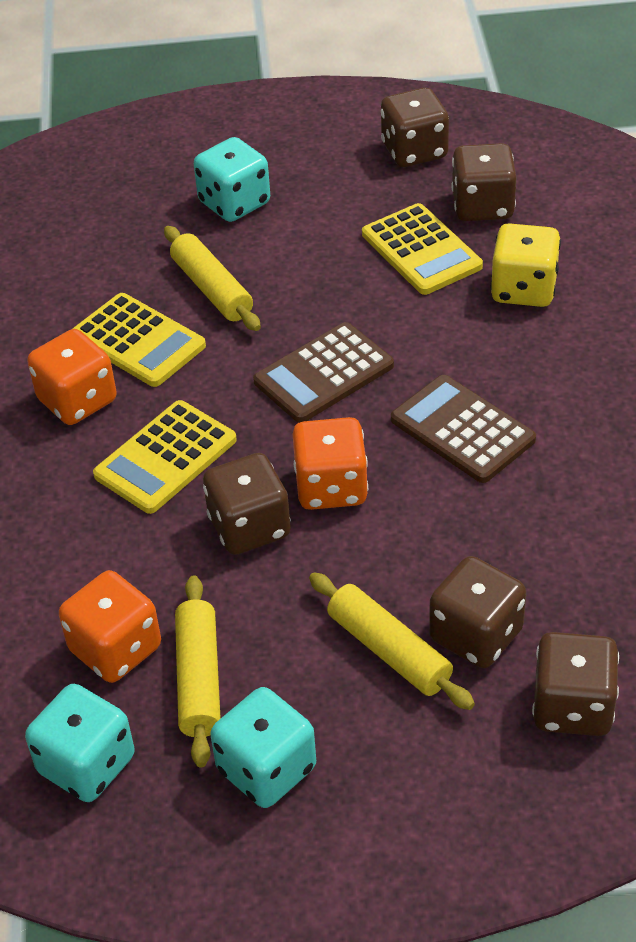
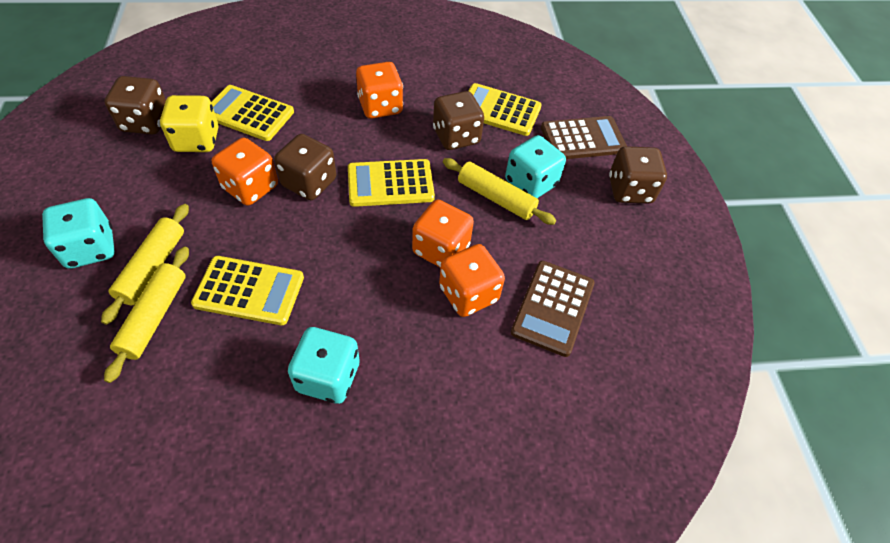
brown dice: 5 -> 4
orange dice: 3 -> 4
yellow calculator: 3 -> 4

